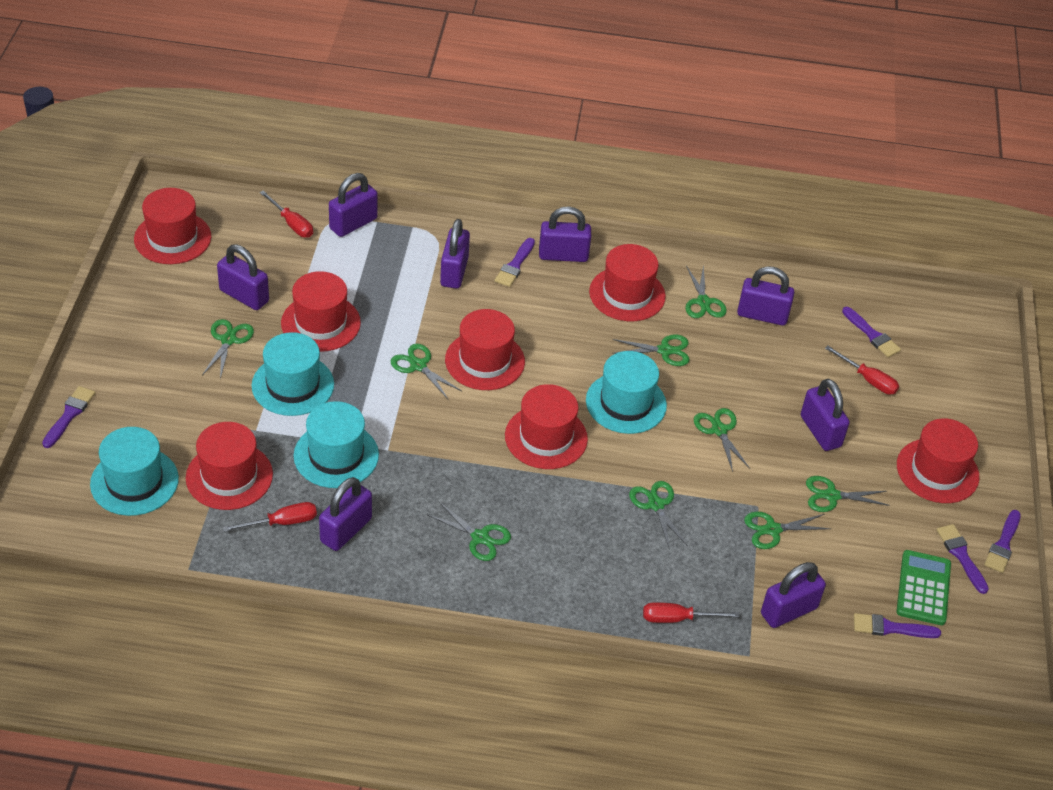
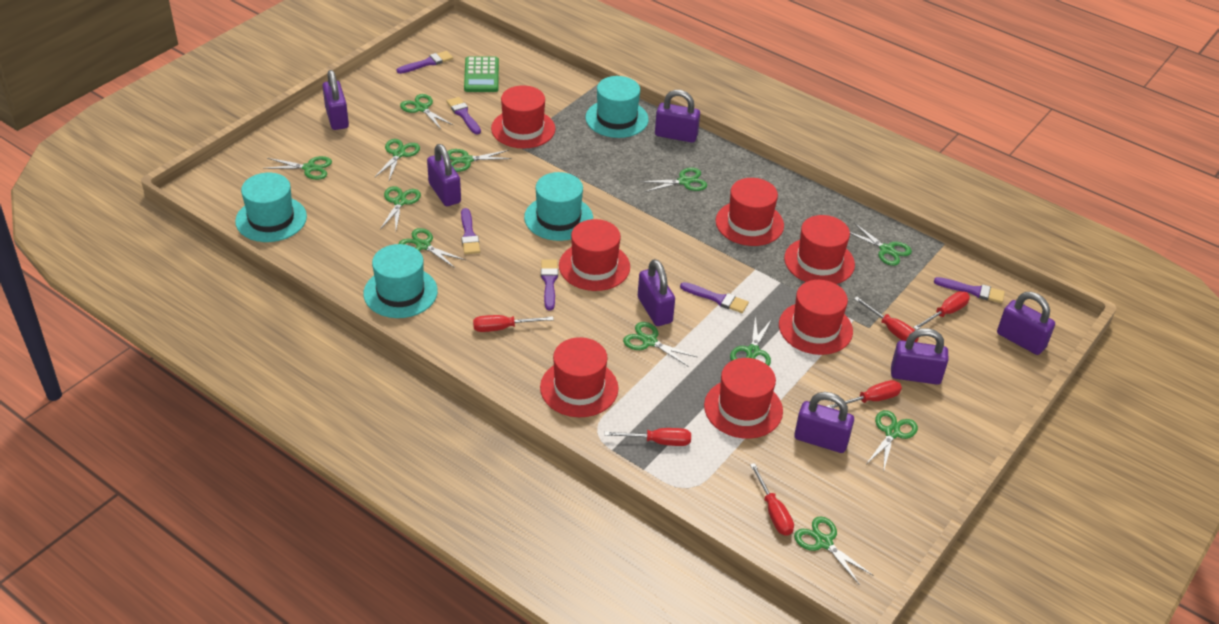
green scissors: 9 -> 12
purple padlock: 8 -> 7
red screwdriver: 4 -> 6

